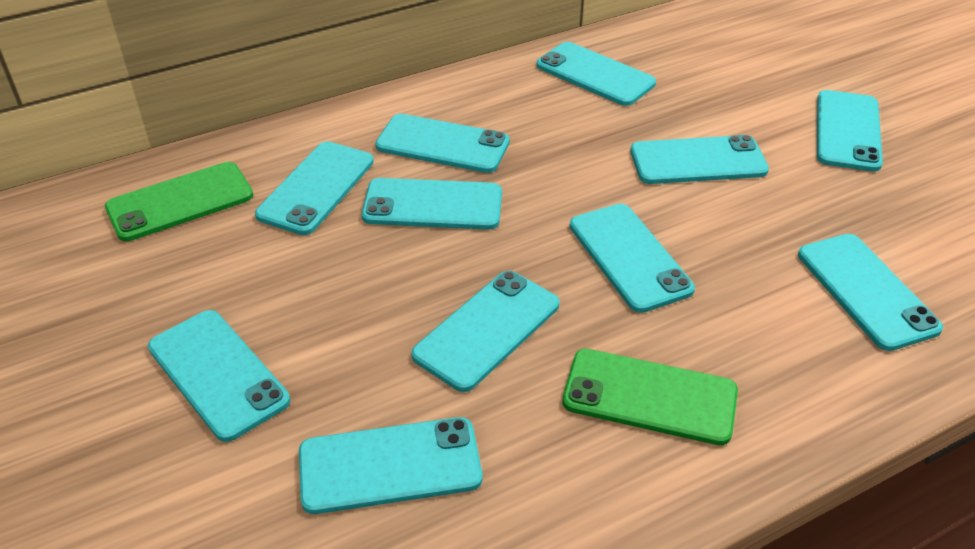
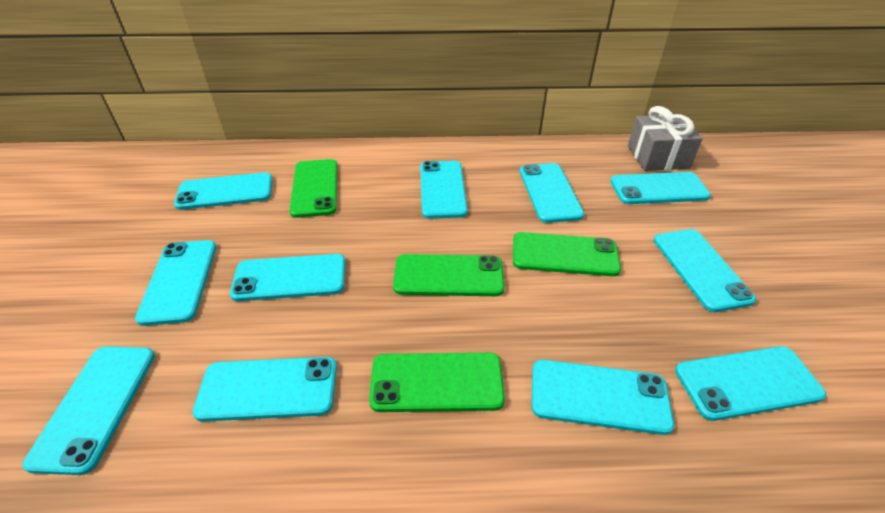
green phone: 2 -> 4
grey gift: 0 -> 1

